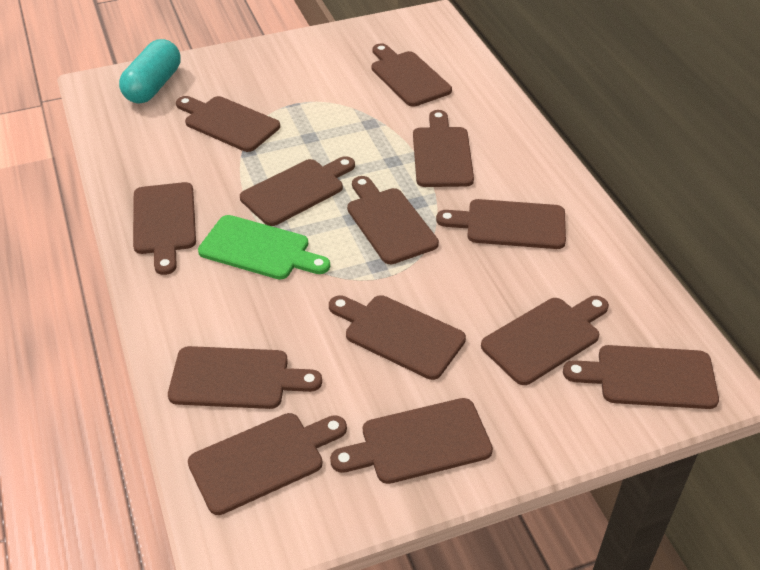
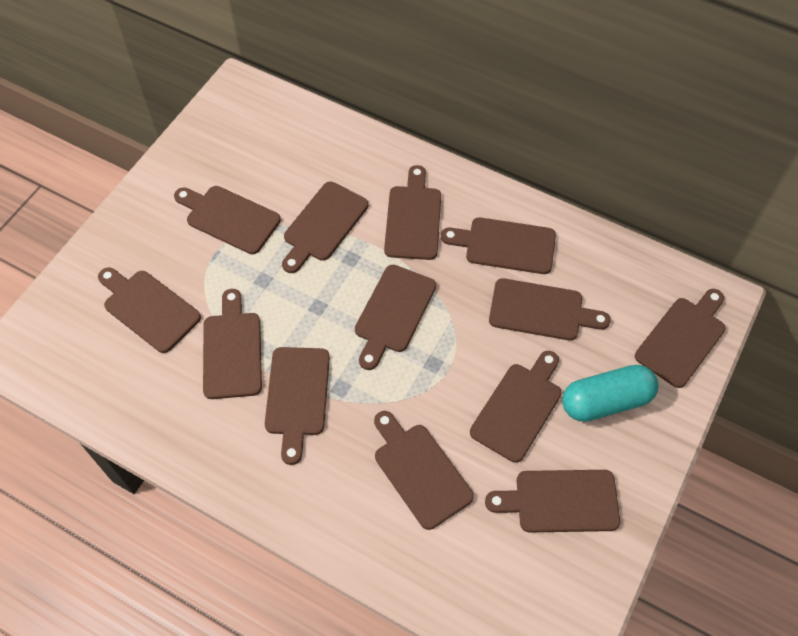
green cutting board: 1 -> 0

